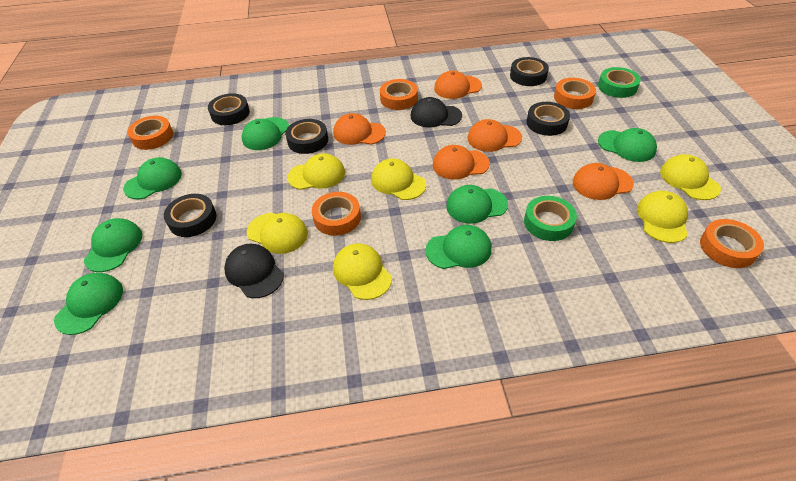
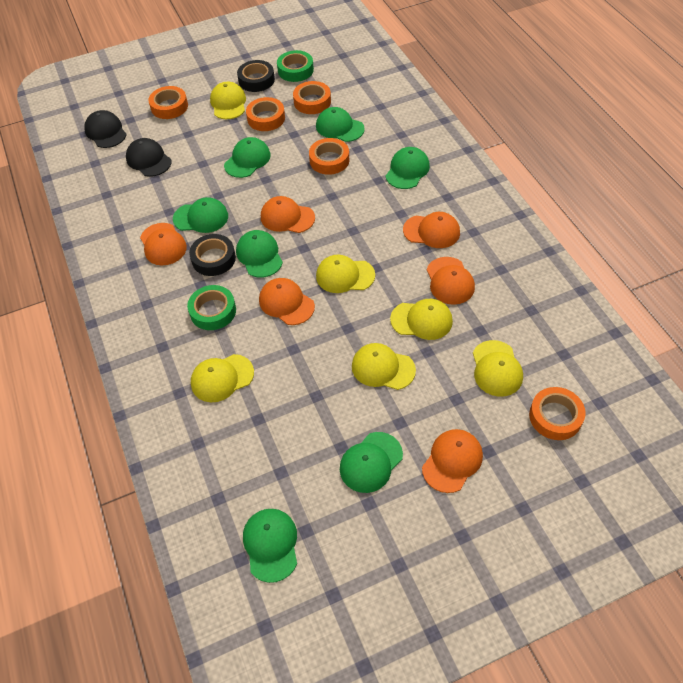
black tape: 5 -> 2
orange cap: 5 -> 6

